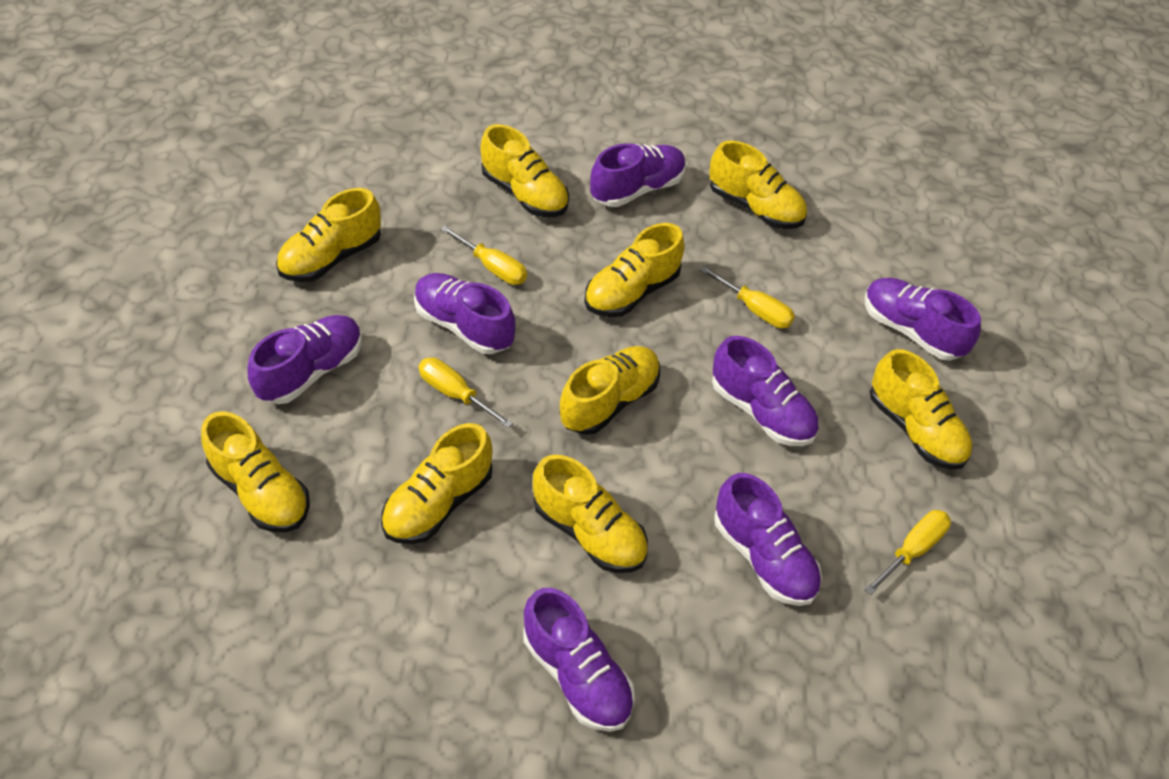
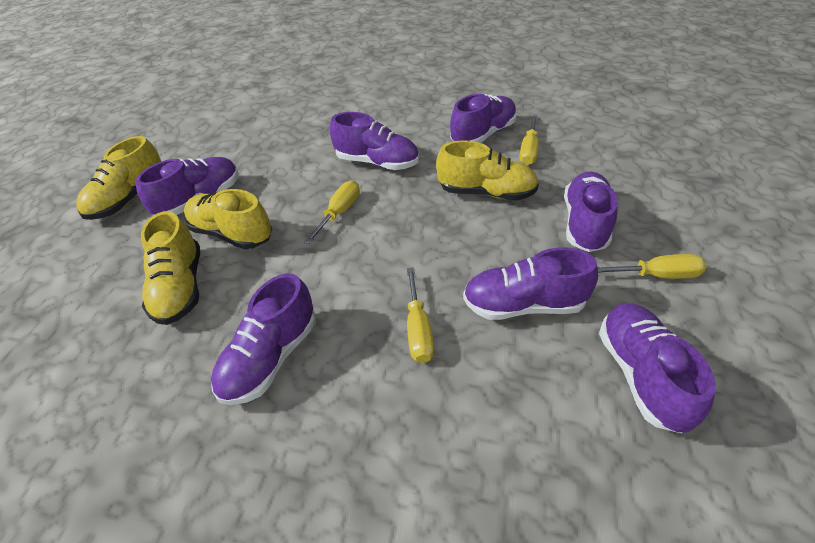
yellow shoe: 9 -> 4

